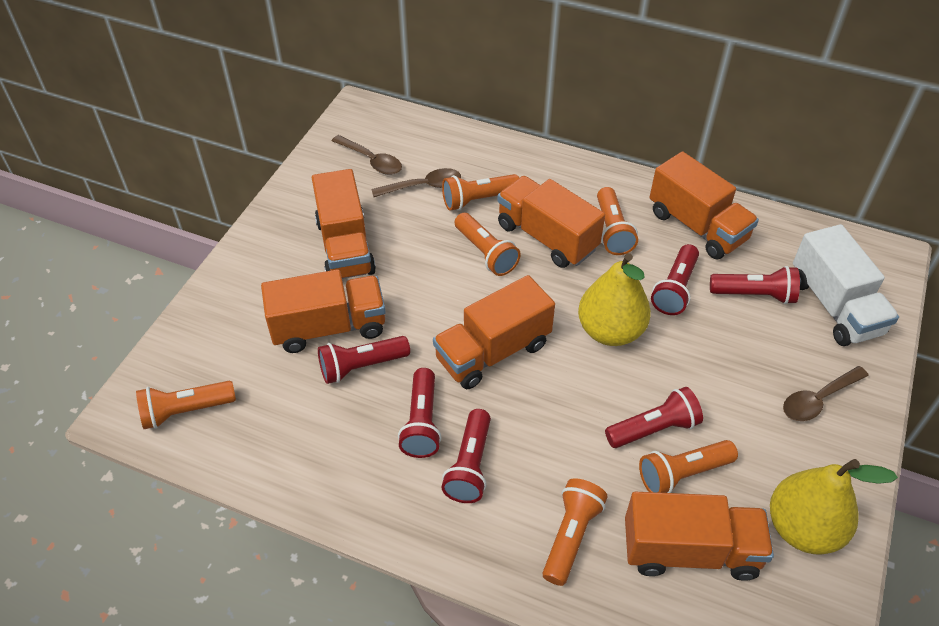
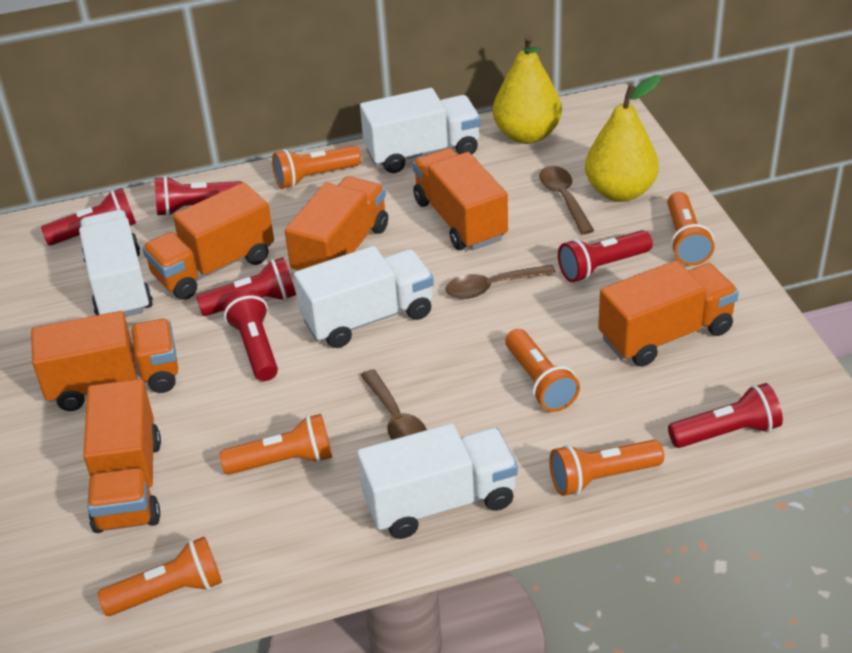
white truck: 1 -> 4

